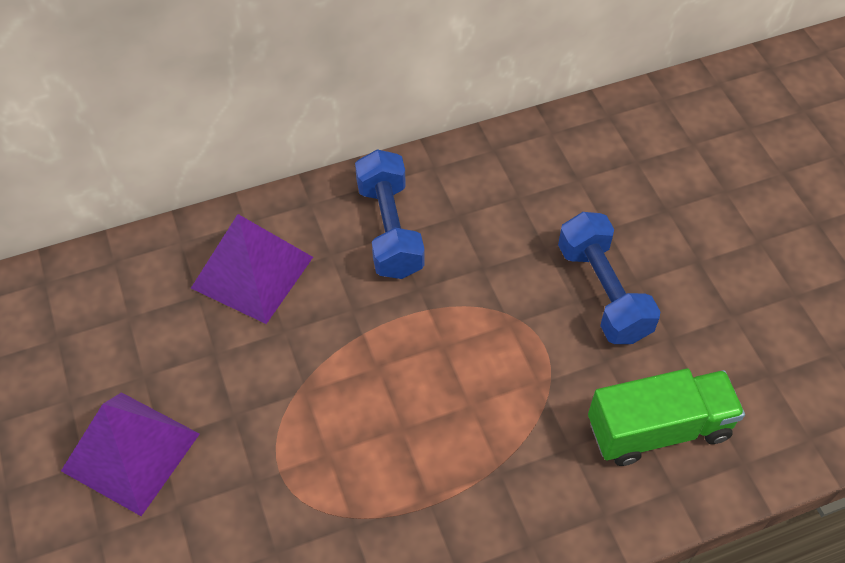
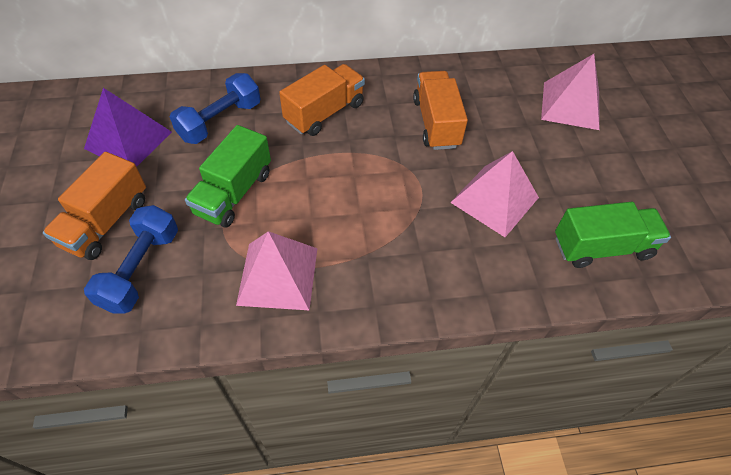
green truck: 1 -> 2
orange truck: 0 -> 3
pink pyramid: 0 -> 3
purple pyramid: 2 -> 1

